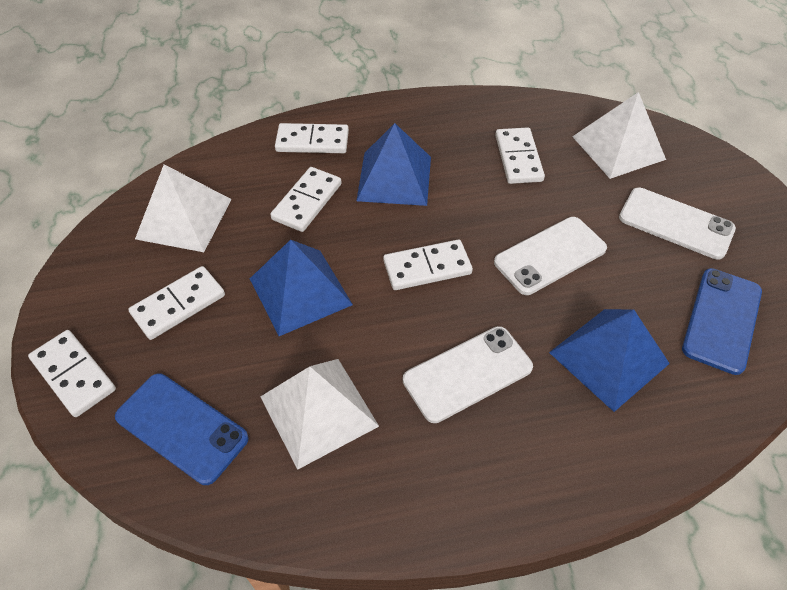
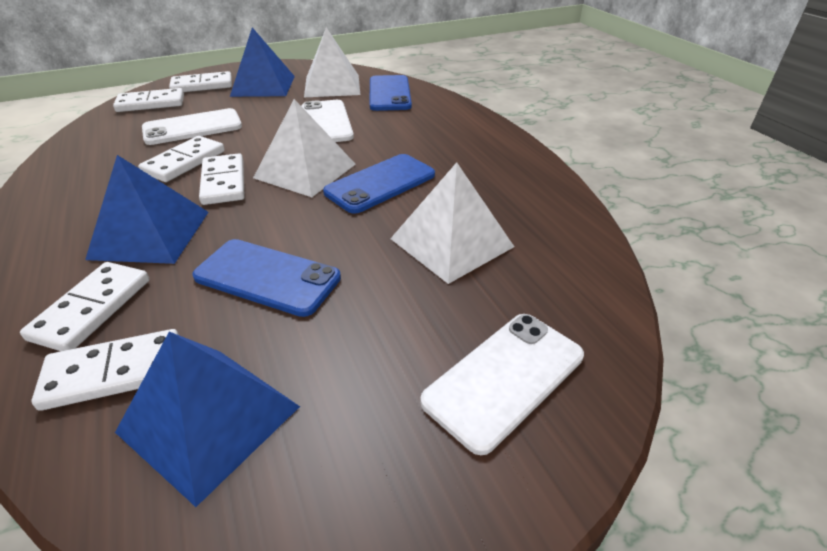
blue phone: 2 -> 3

